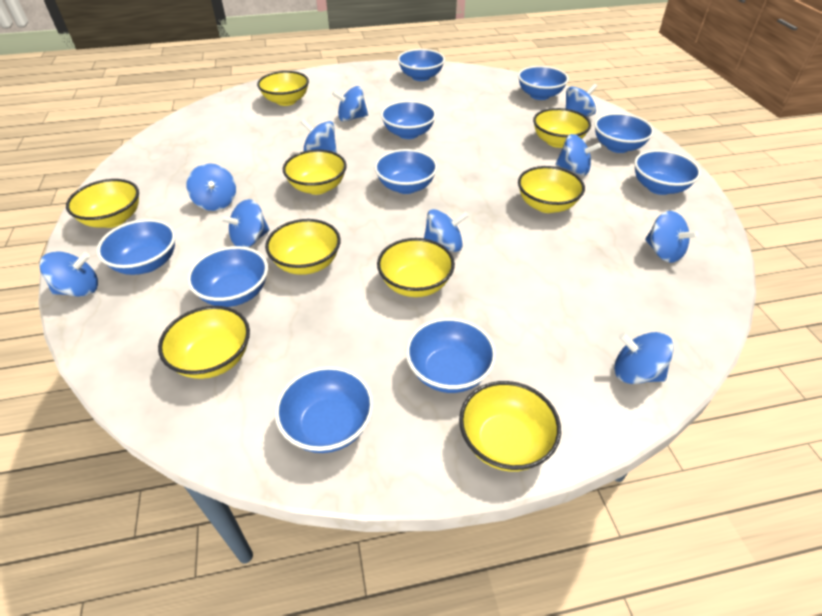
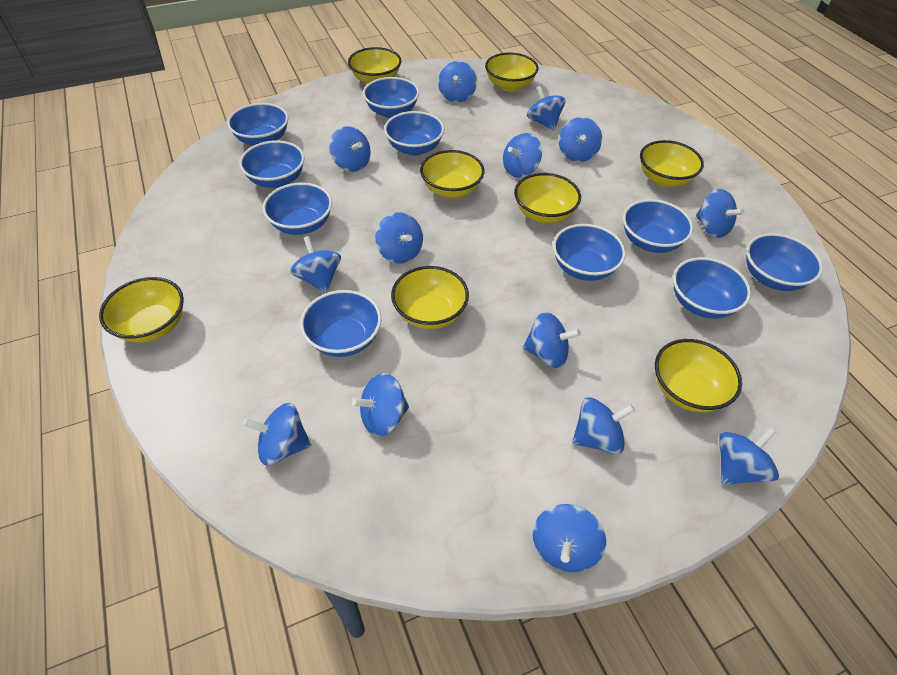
blue spinning top: 10 -> 14
yellow bowl: 9 -> 8

